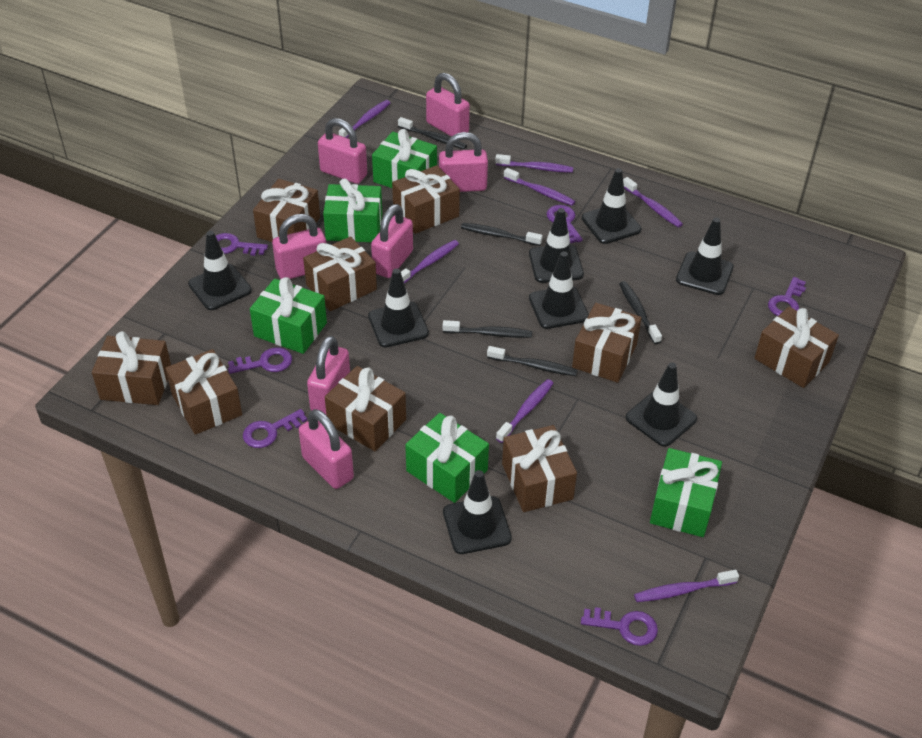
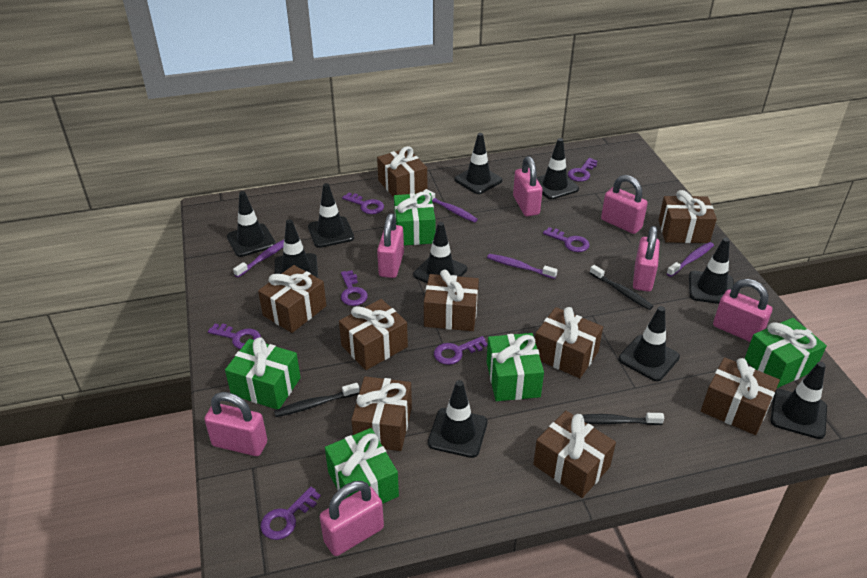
black toothbrush: 5 -> 3
black traffic cone: 8 -> 10
purple key: 6 -> 7
purple toothbrush: 7 -> 4

